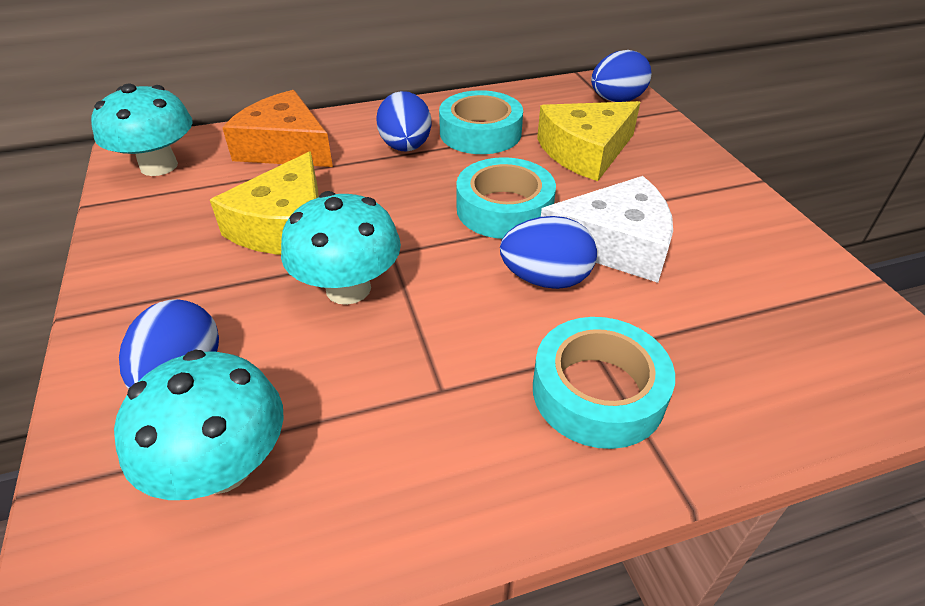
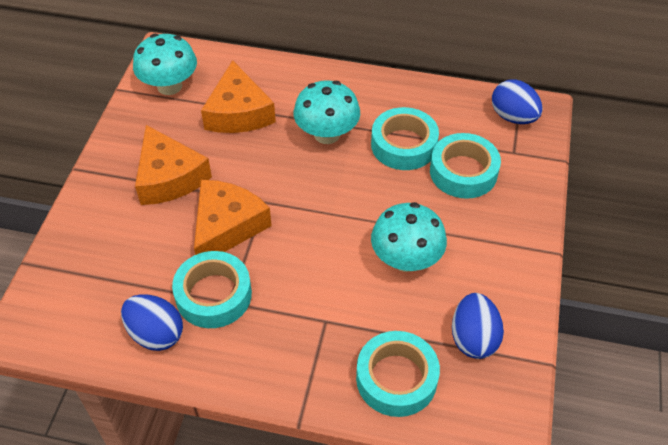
blue egg: 4 -> 3
orange cheese: 1 -> 3
turquoise tape: 3 -> 4
white cheese: 1 -> 0
yellow cheese: 2 -> 0

